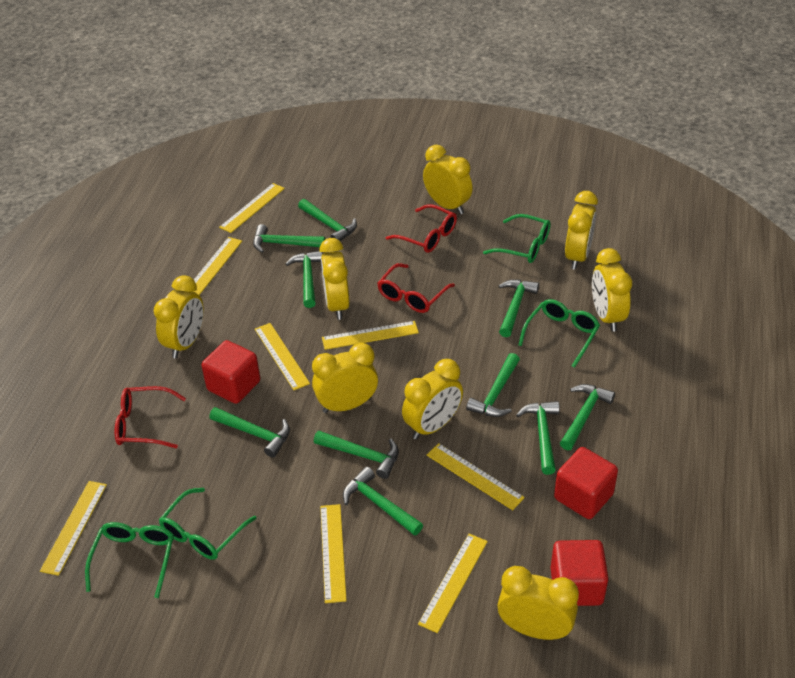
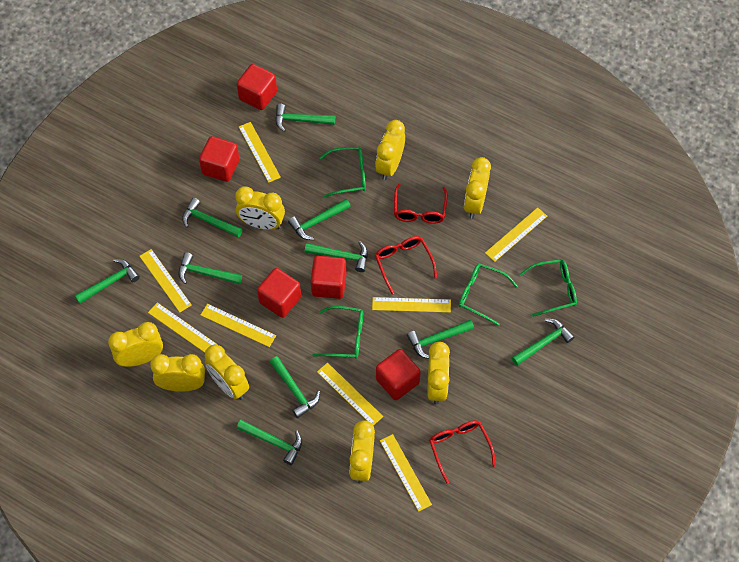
red cube: 3 -> 5

